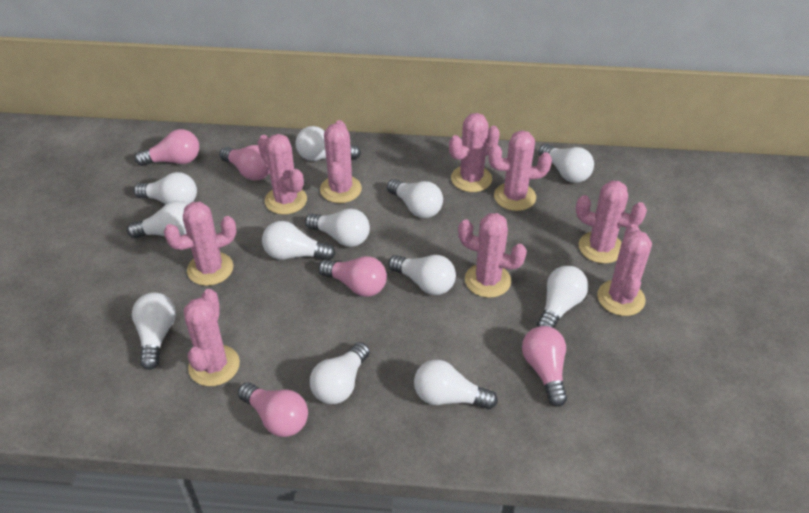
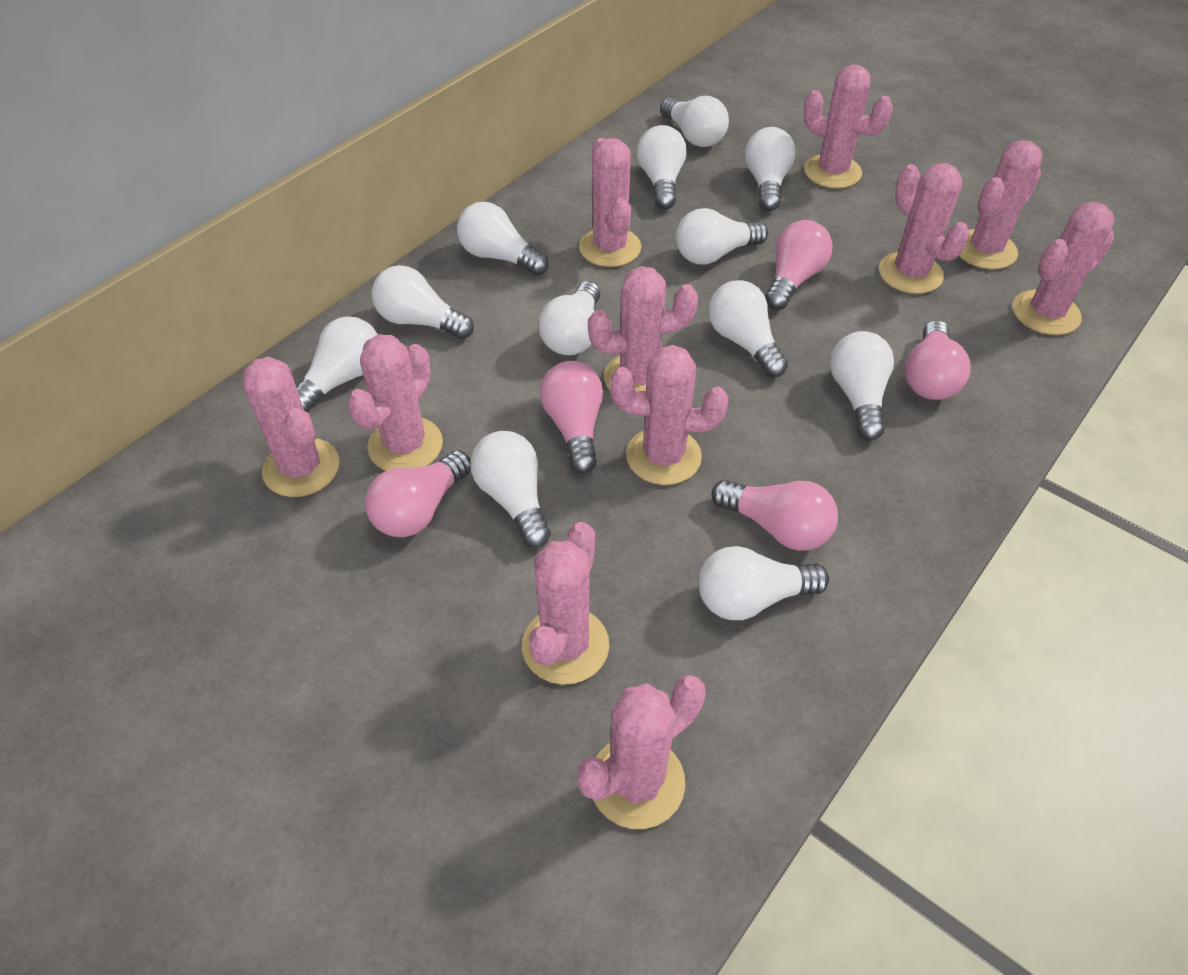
pink cactus: 9 -> 11

